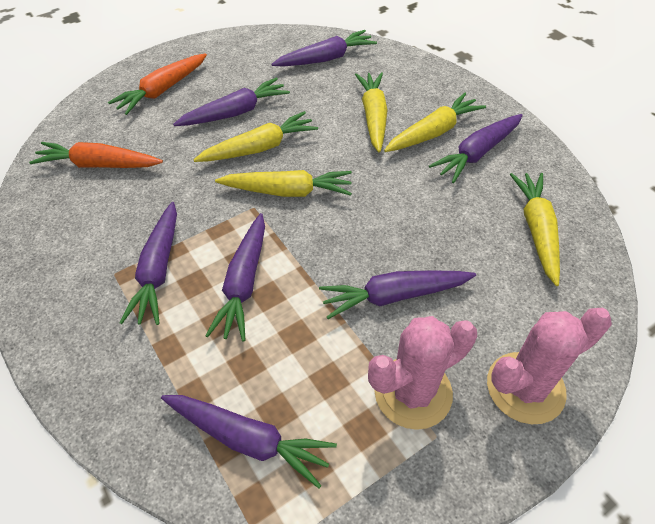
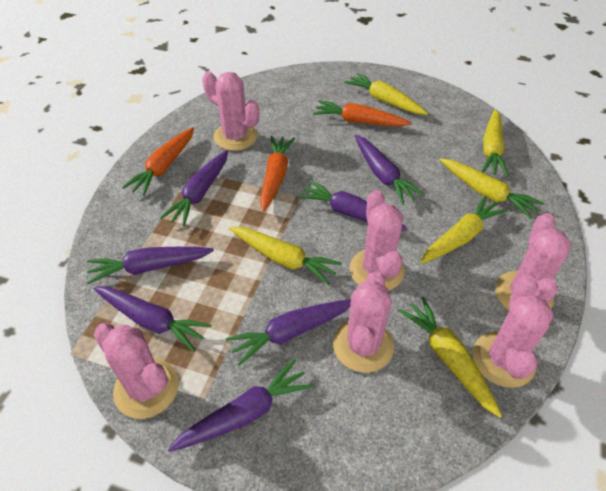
orange carrot: 2 -> 3
pink cactus: 2 -> 6
yellow carrot: 5 -> 6

